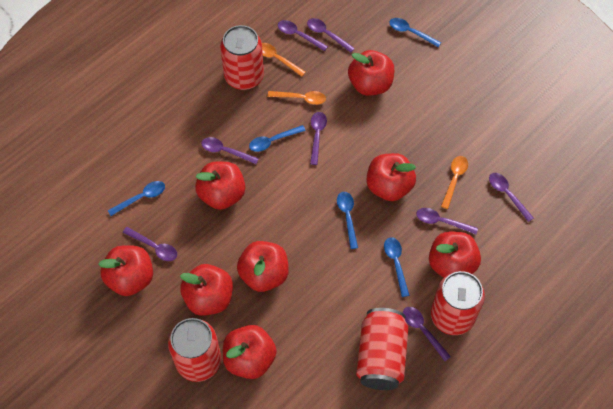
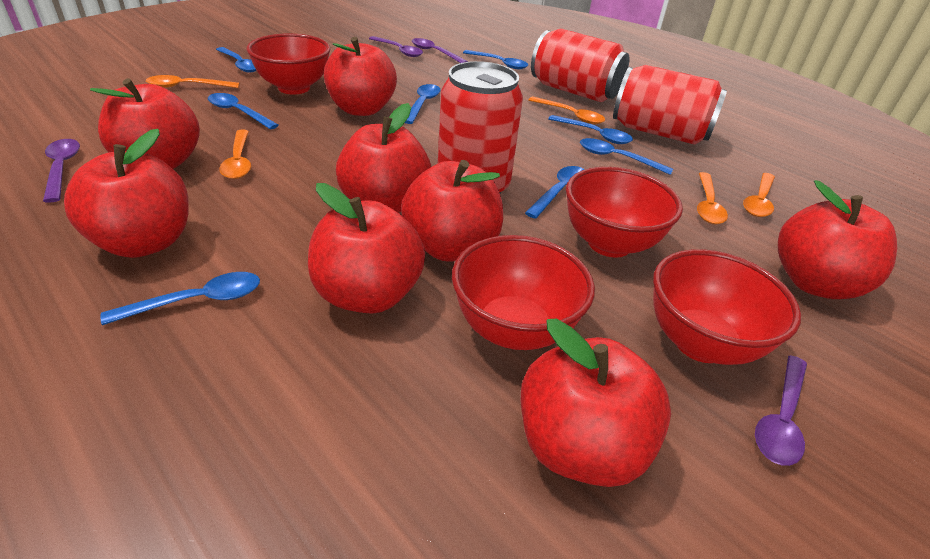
blue spoon: 5 -> 8
orange spoon: 3 -> 5
purple spoon: 8 -> 4
red bowl: 0 -> 4
red can: 4 -> 3

